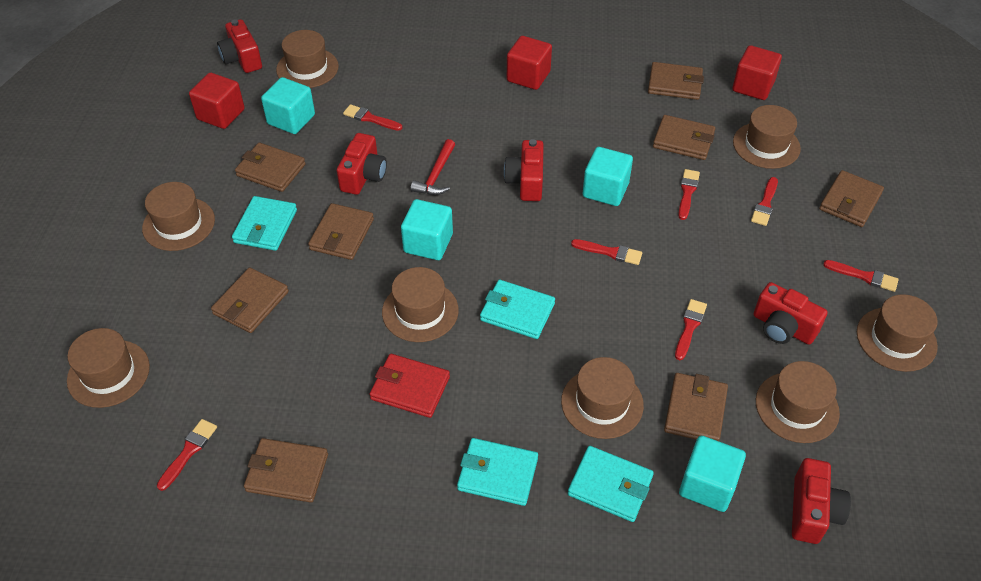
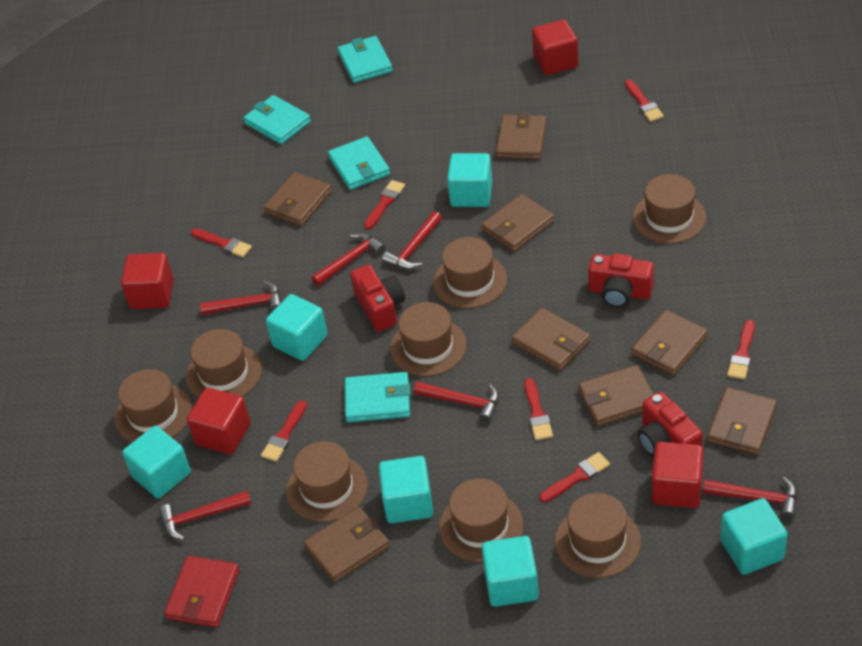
red camera: 5 -> 3
red cube: 3 -> 4
red hammer: 1 -> 6
turquoise cube: 4 -> 6

